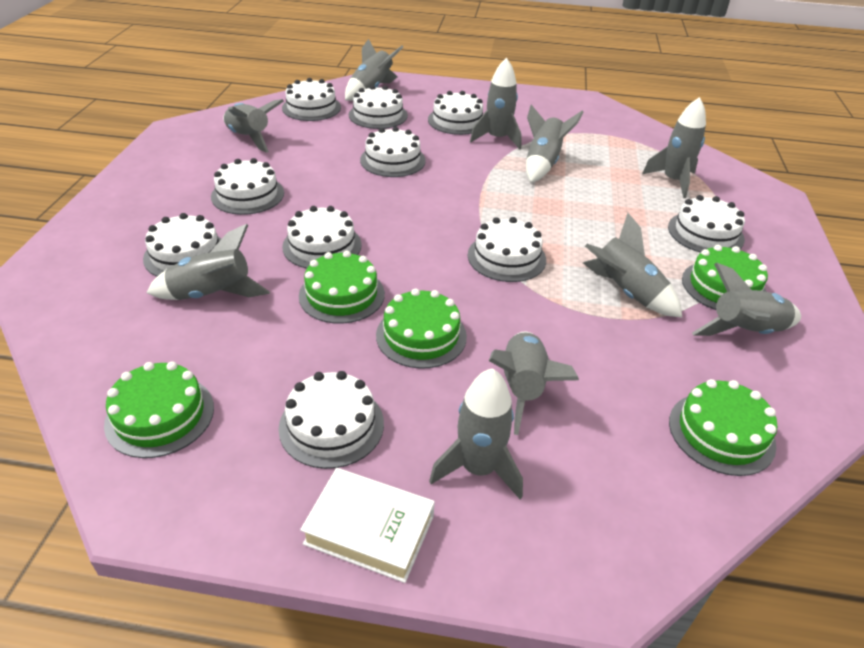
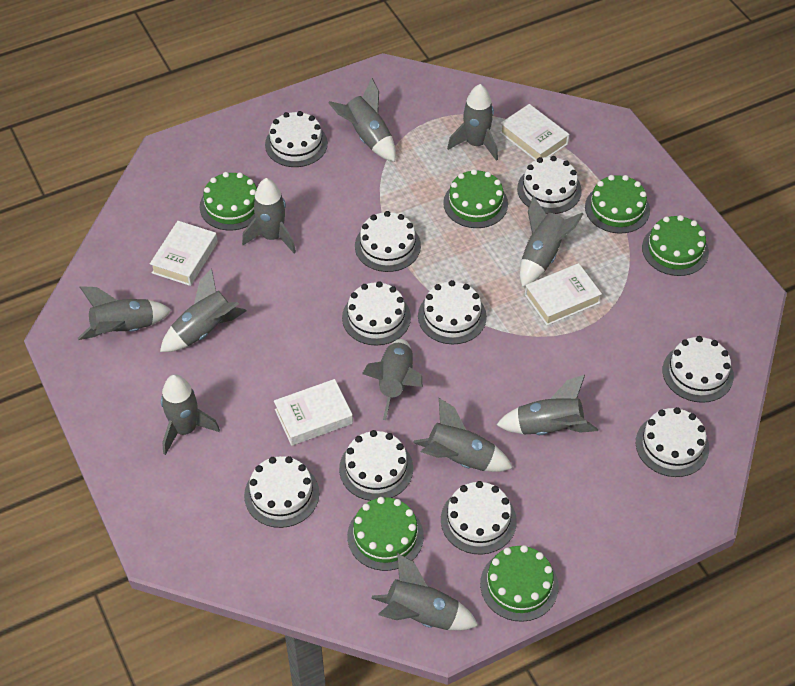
green cake: 5 -> 6
grey rocket: 10 -> 11
white book: 1 -> 4

